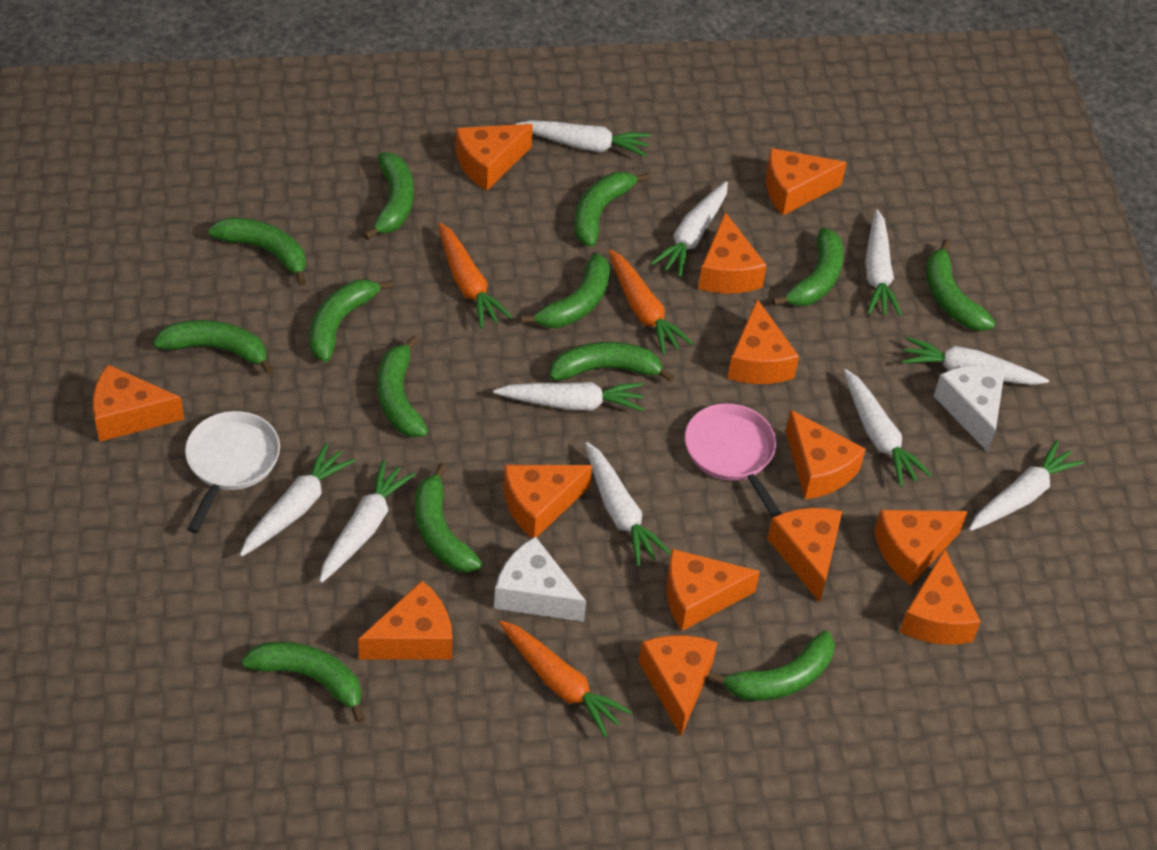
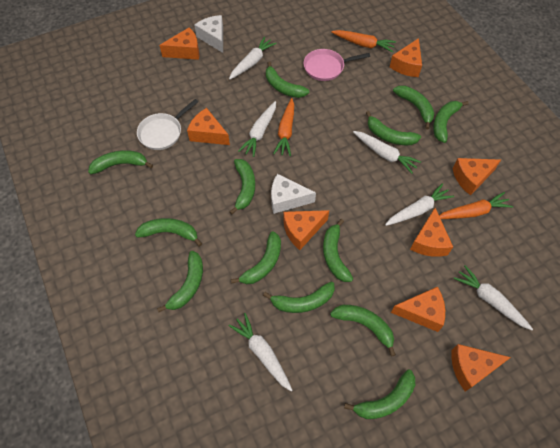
orange cheese: 13 -> 8
white carrot: 10 -> 6

